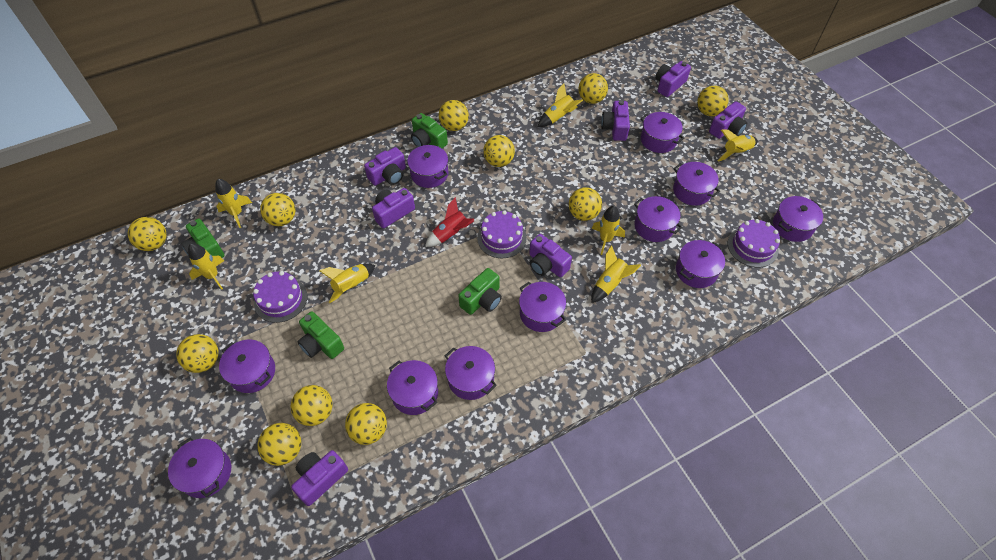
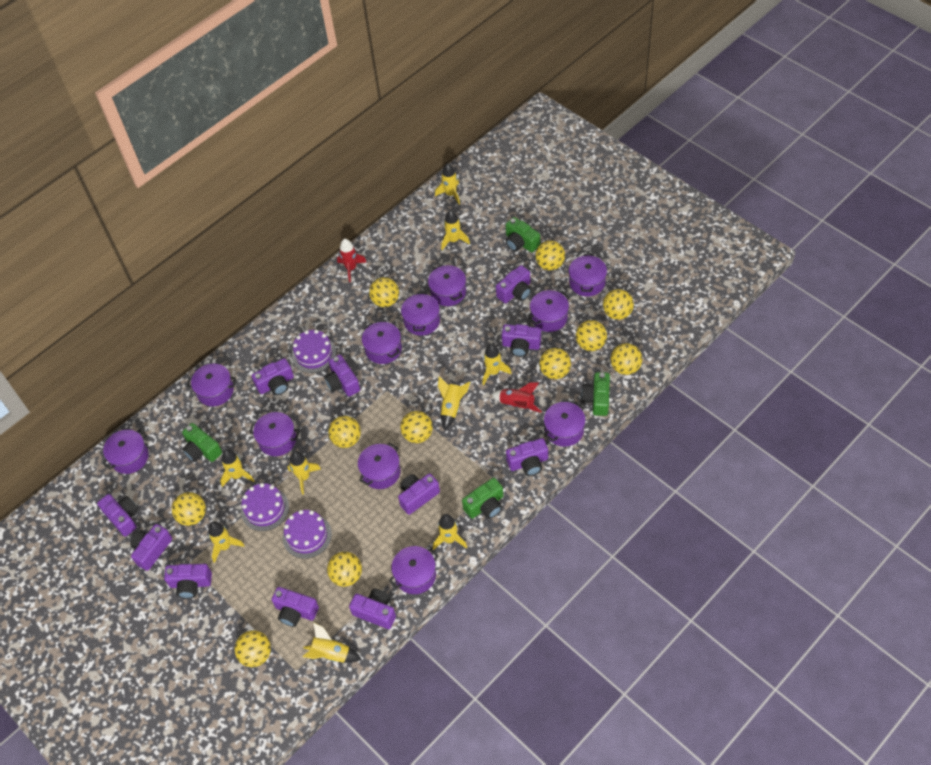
purple camera: 7 -> 11
red rocket: 1 -> 2
yellow rocket: 7 -> 9

